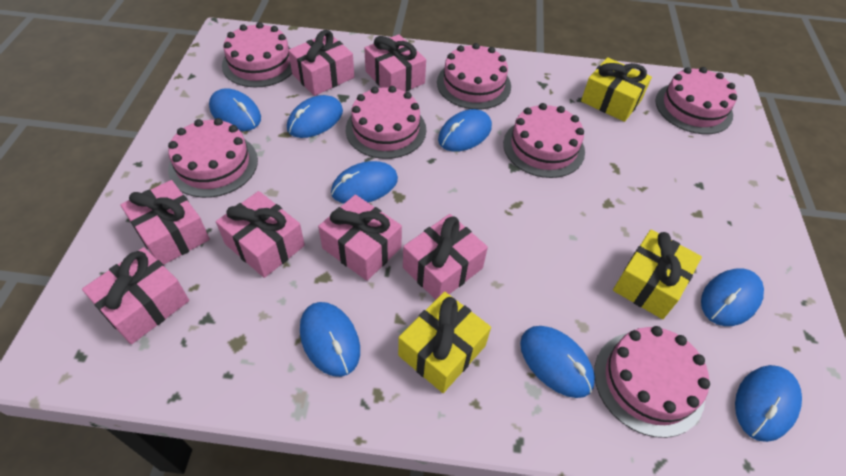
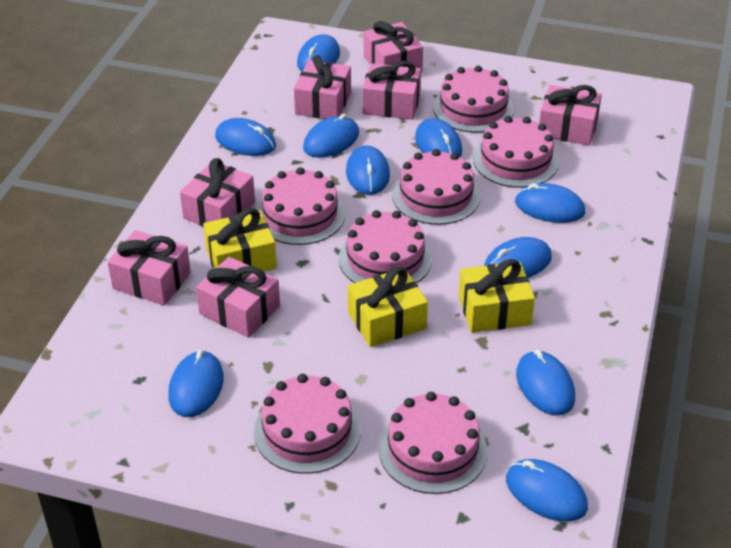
blue mouse: 8 -> 10

